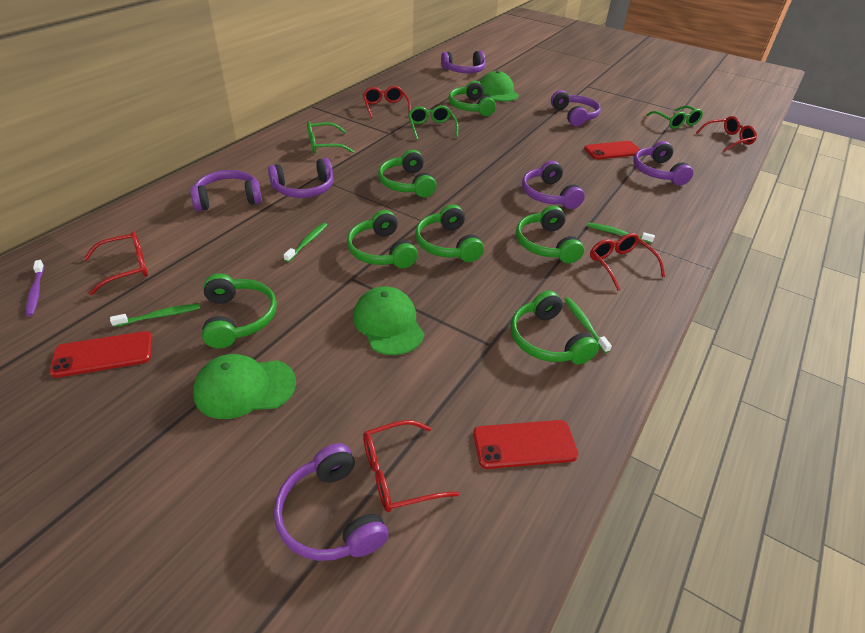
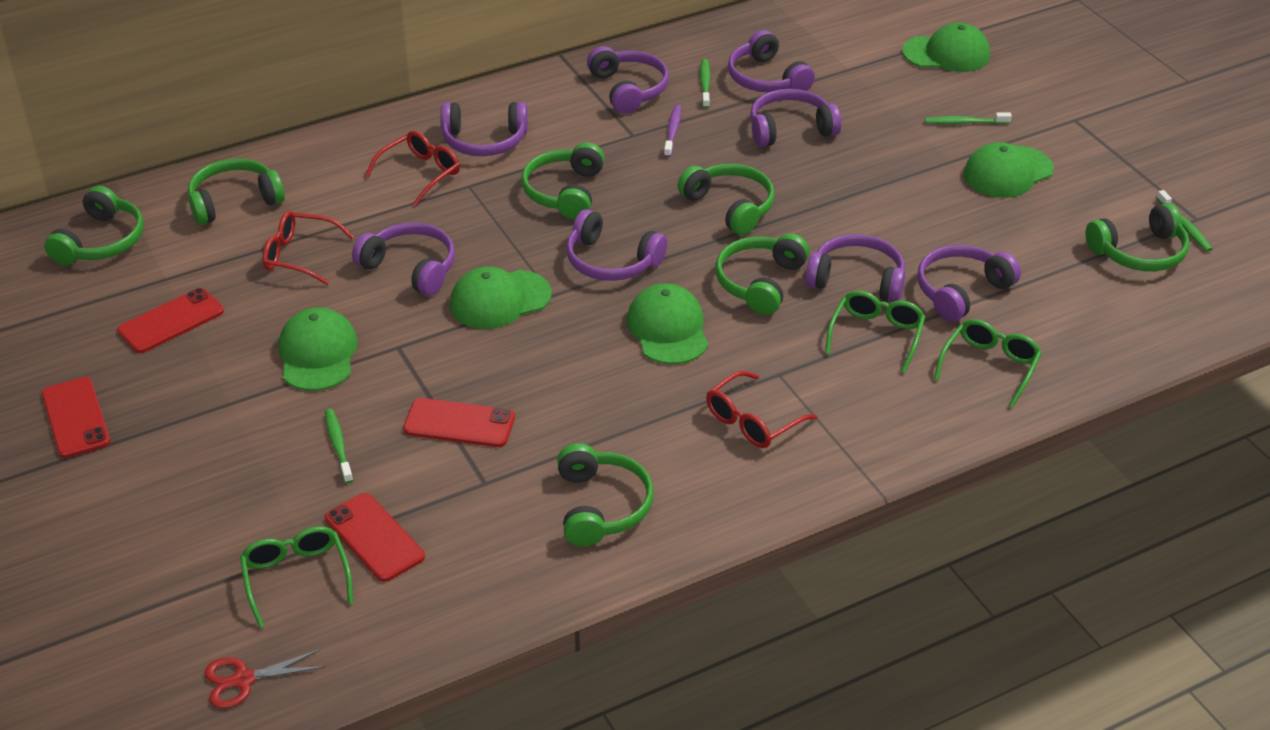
green cap: 3 -> 5
purple headphones: 7 -> 8
red glasses: 5 -> 3
red phone: 3 -> 4
red scissors: 0 -> 1

